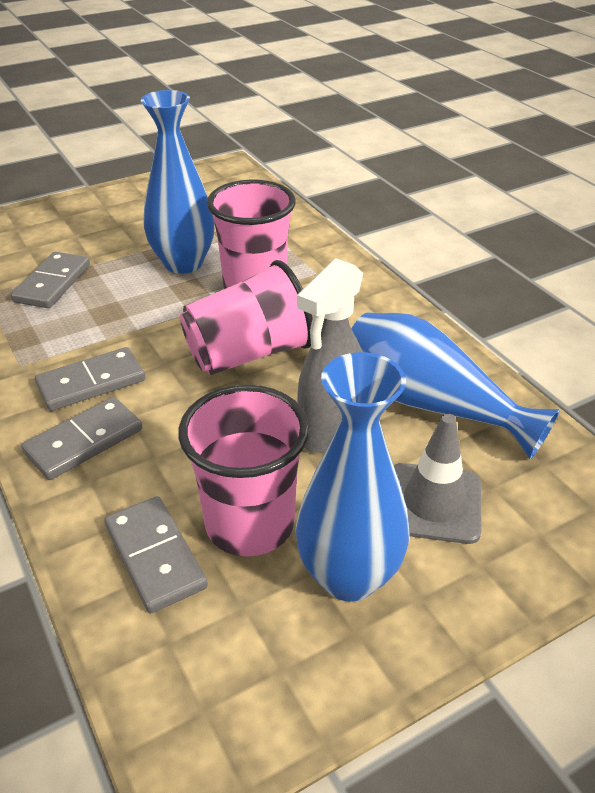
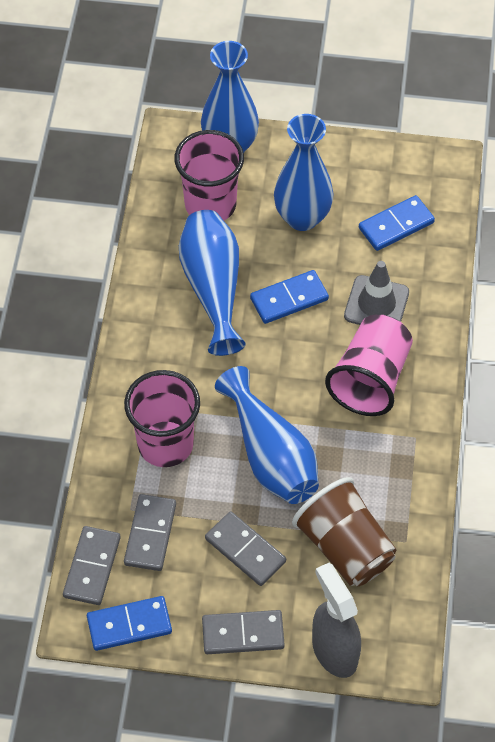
blue domino: 0 -> 3
blue vase: 3 -> 4
brown cup: 0 -> 1

